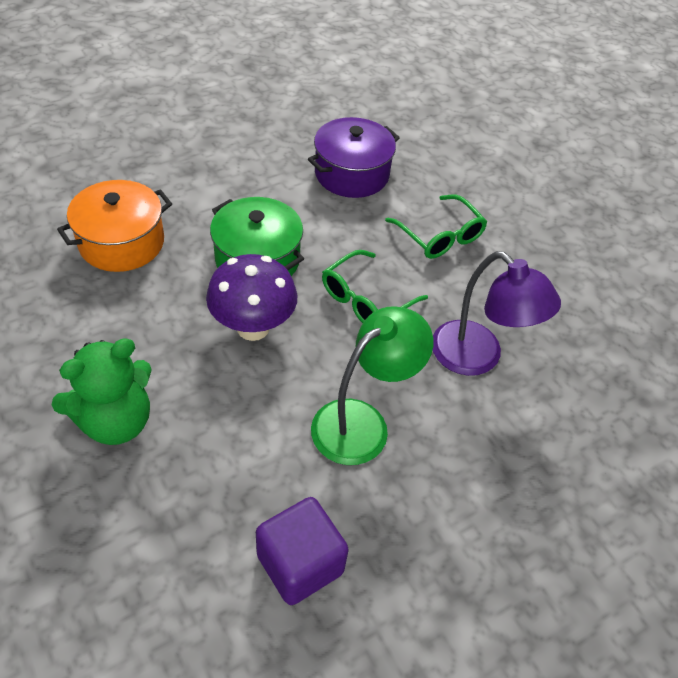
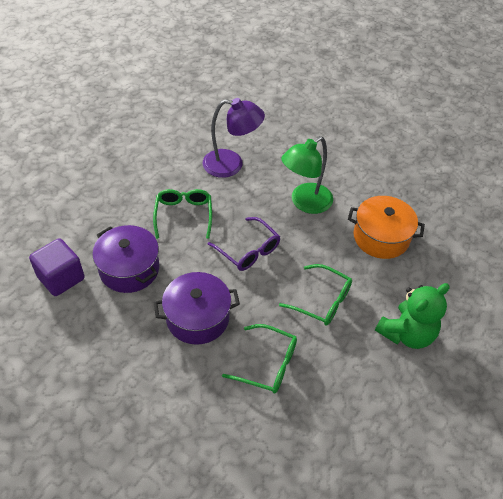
green glasses: 2 -> 3
green pot: 1 -> 0
purple glasses: 0 -> 1
purple mushroom: 1 -> 0
purple pot: 1 -> 2

